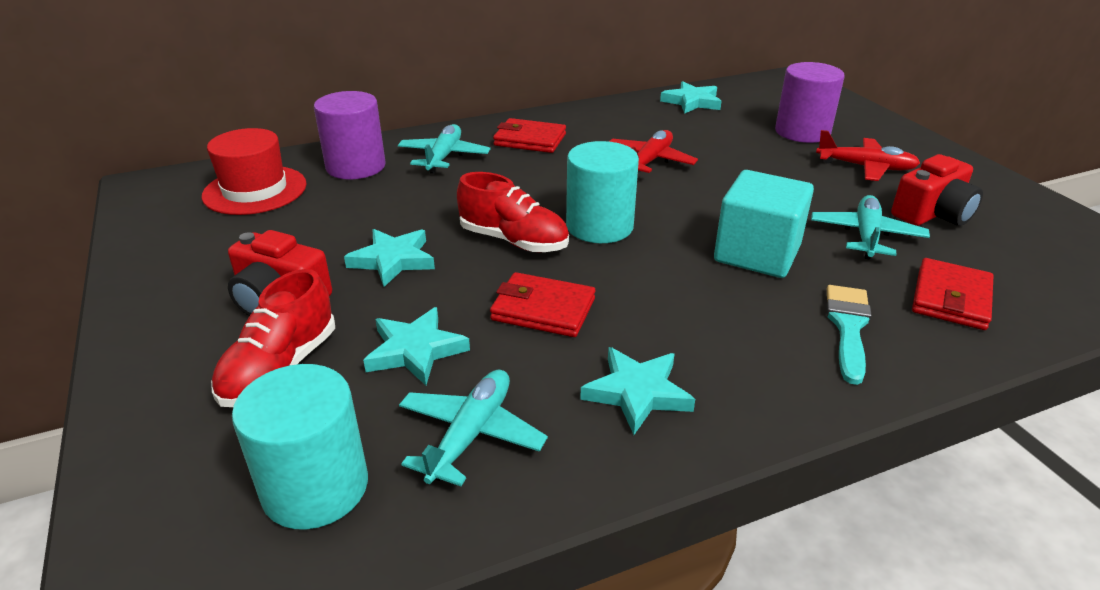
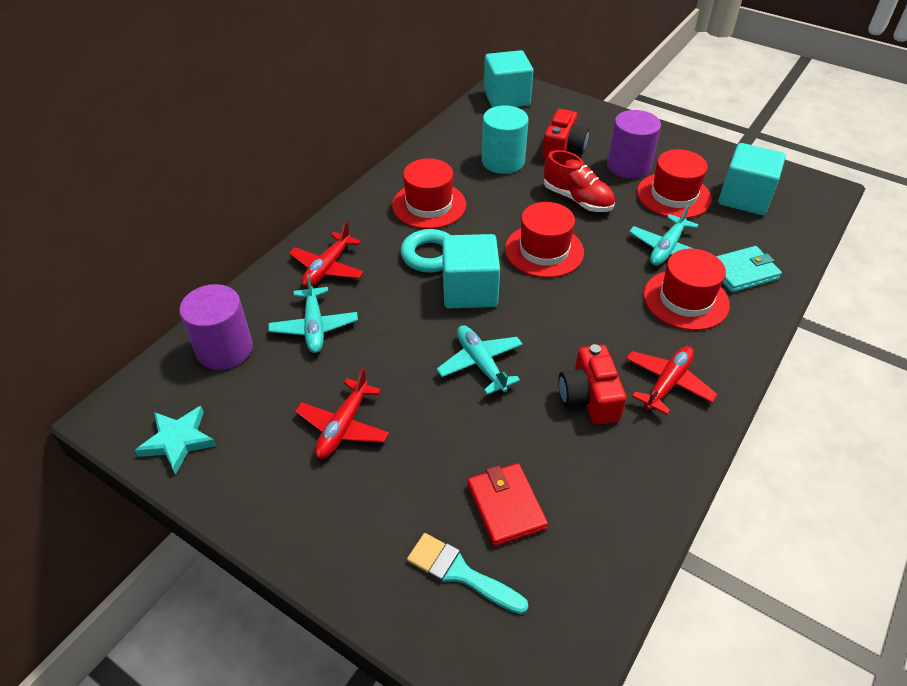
red hat: 1 -> 4
red plane: 2 -> 3
red shoe: 2 -> 1
red wallet: 3 -> 1
turquoise cube: 1 -> 3
turquoise cylinder: 2 -> 1
turquoise ring: 0 -> 1
turquoise star: 4 -> 1
turquoise wallet: 0 -> 1

